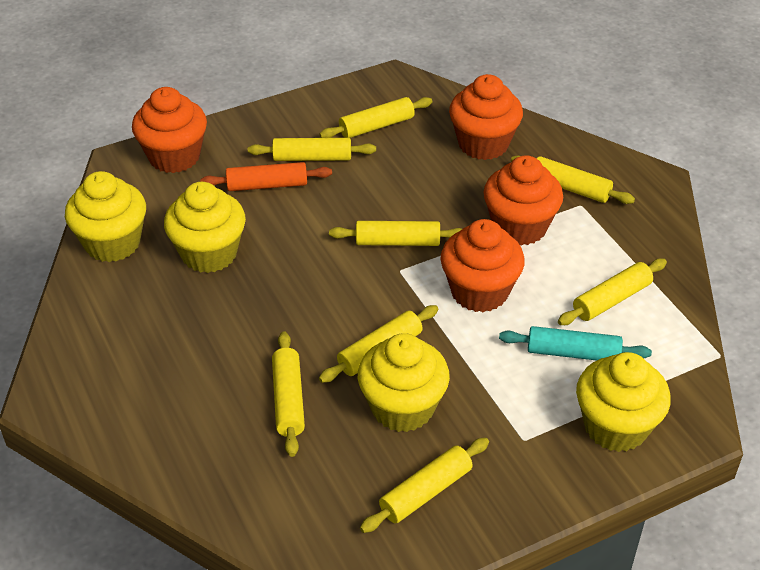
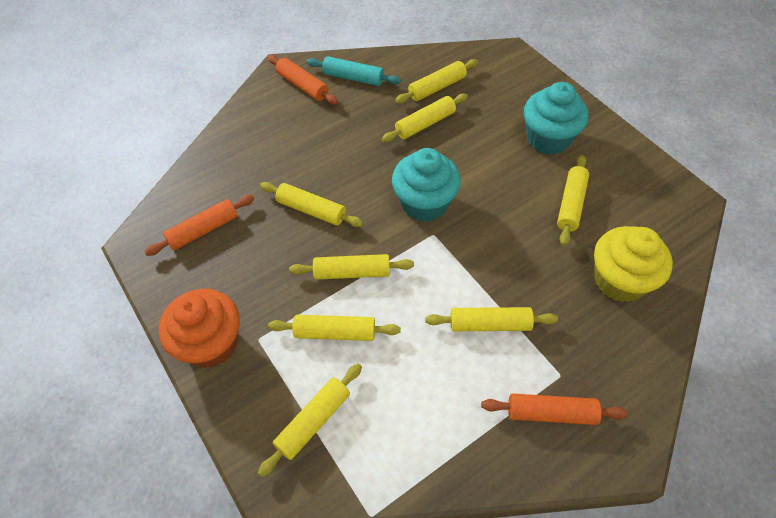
orange cupcake: 4 -> 1
orange rolling pin: 1 -> 3
turquoise cupcake: 0 -> 2
yellow cupcake: 4 -> 1

